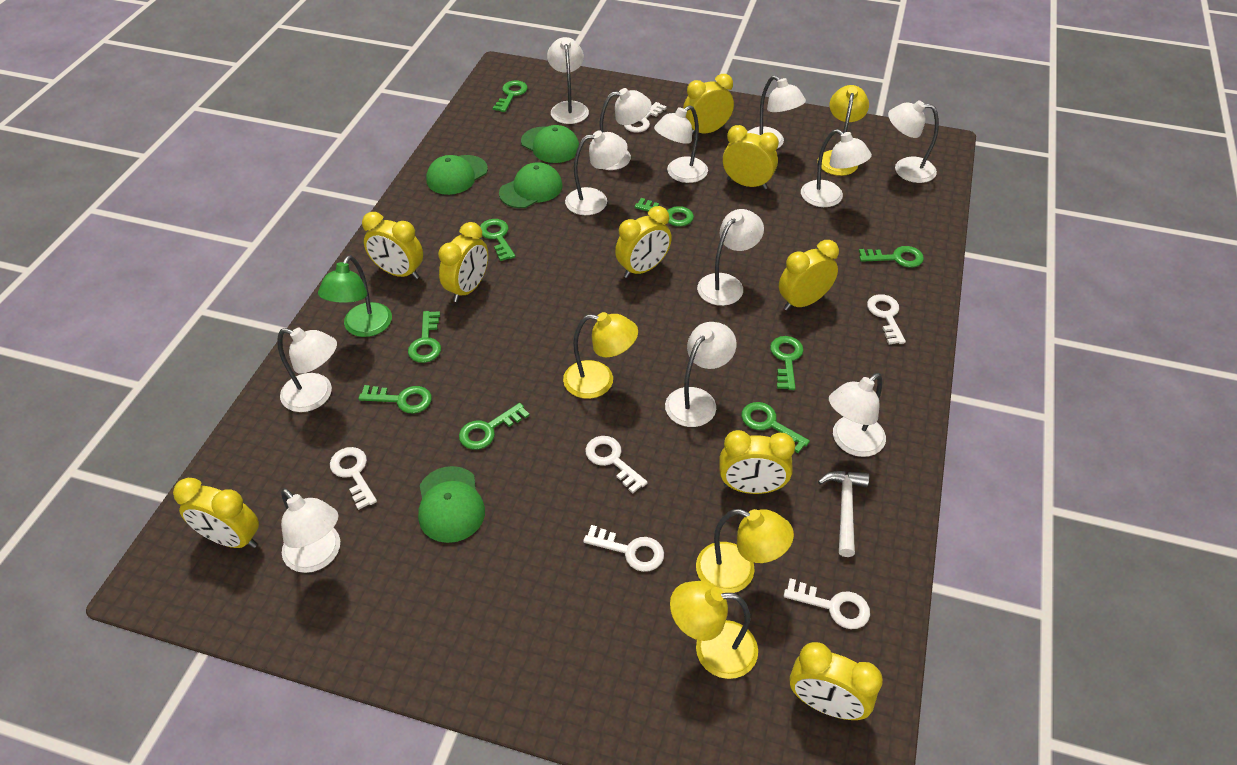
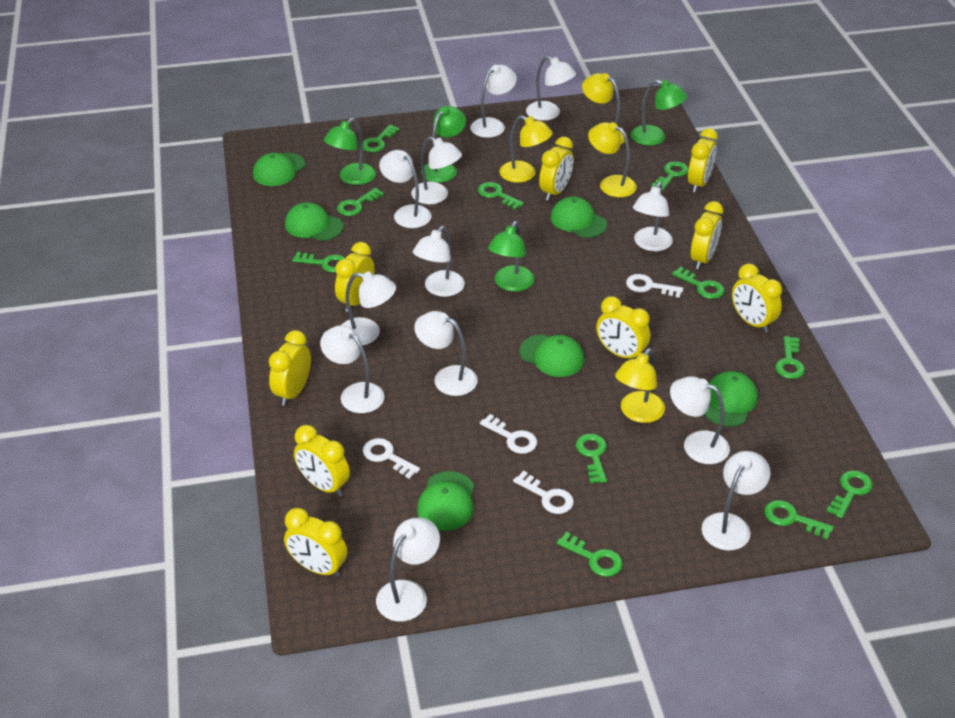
green cap: 4 -> 6
green key: 9 -> 11
green lamp: 1 -> 4
white hammer: 1 -> 0
white key: 6 -> 4

